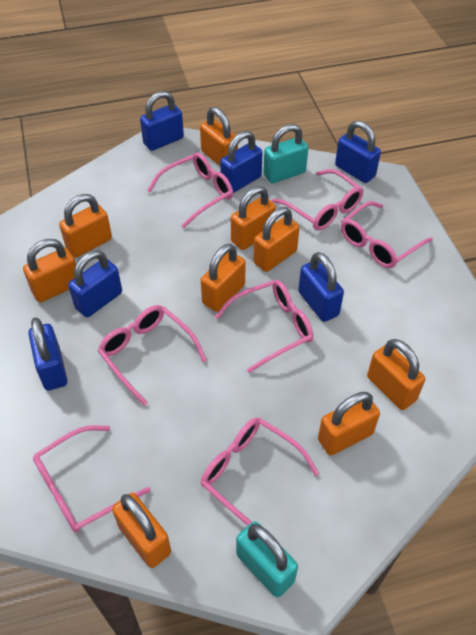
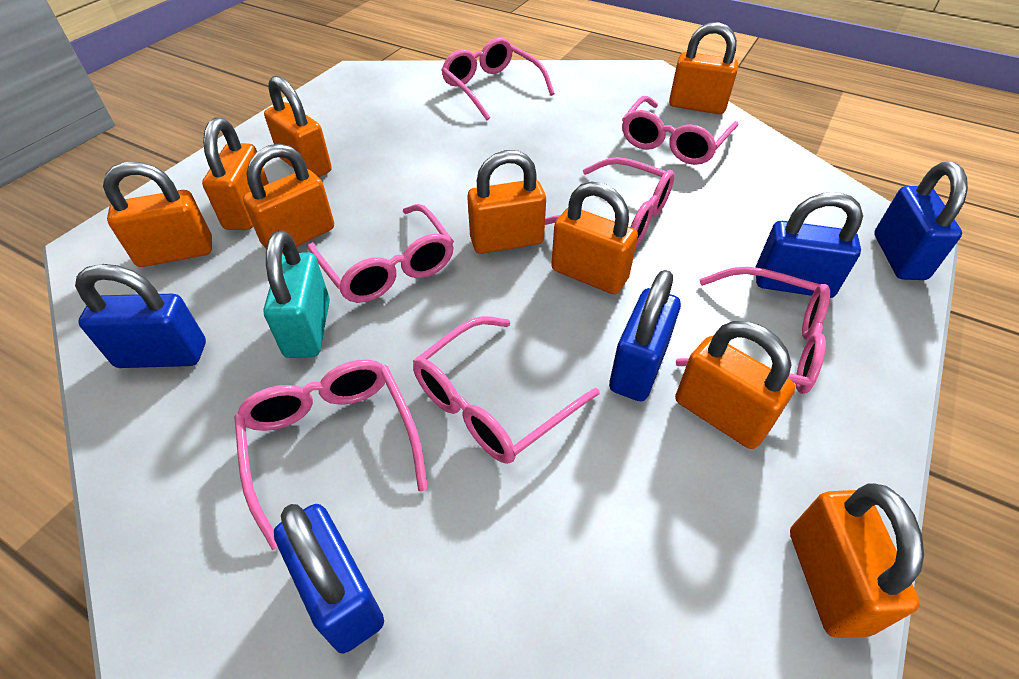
blue padlock: 6 -> 5
turquoise padlock: 2 -> 1

